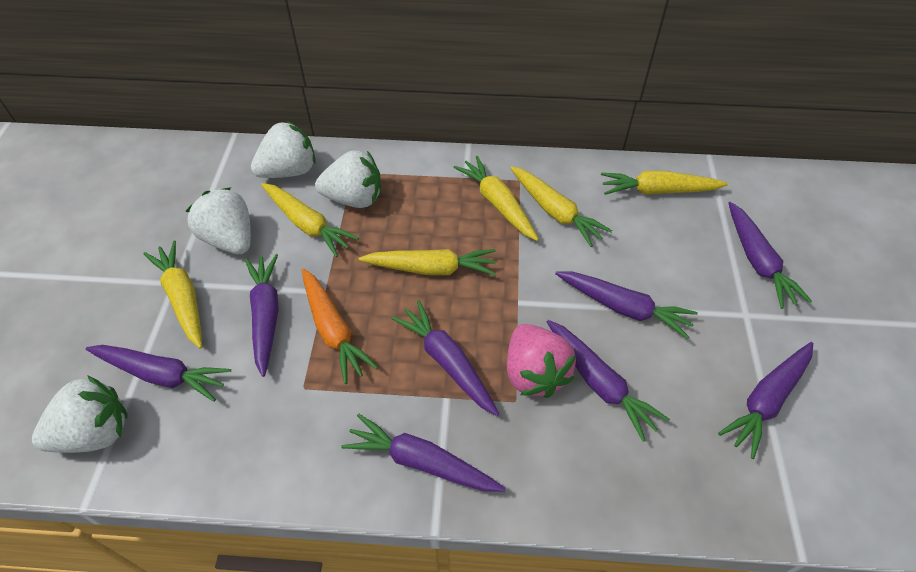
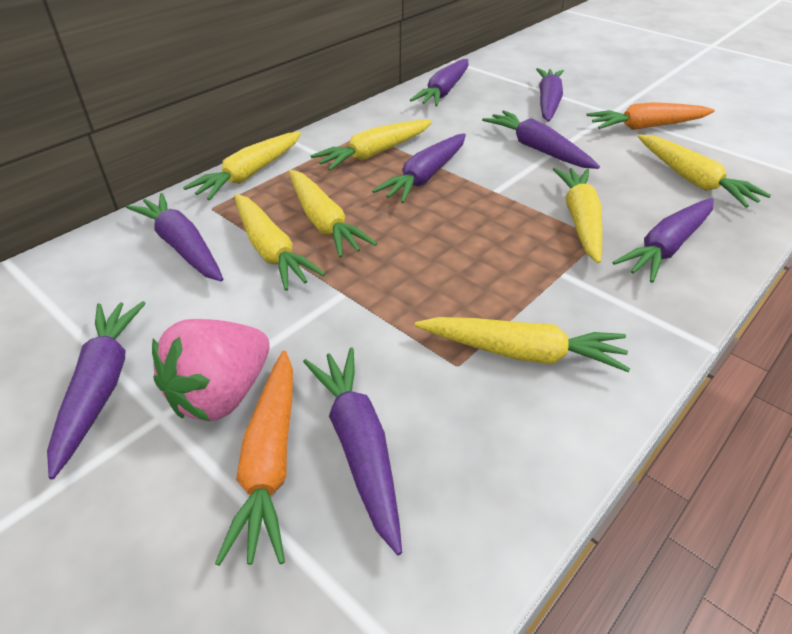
orange carrot: 1 -> 2
white strawberry: 4 -> 0
yellow carrot: 6 -> 7

